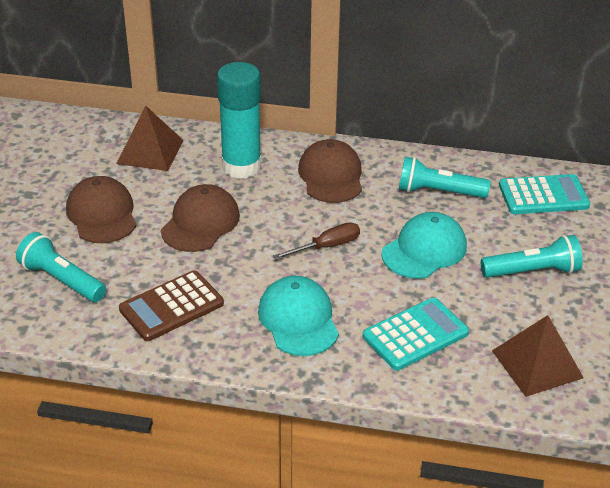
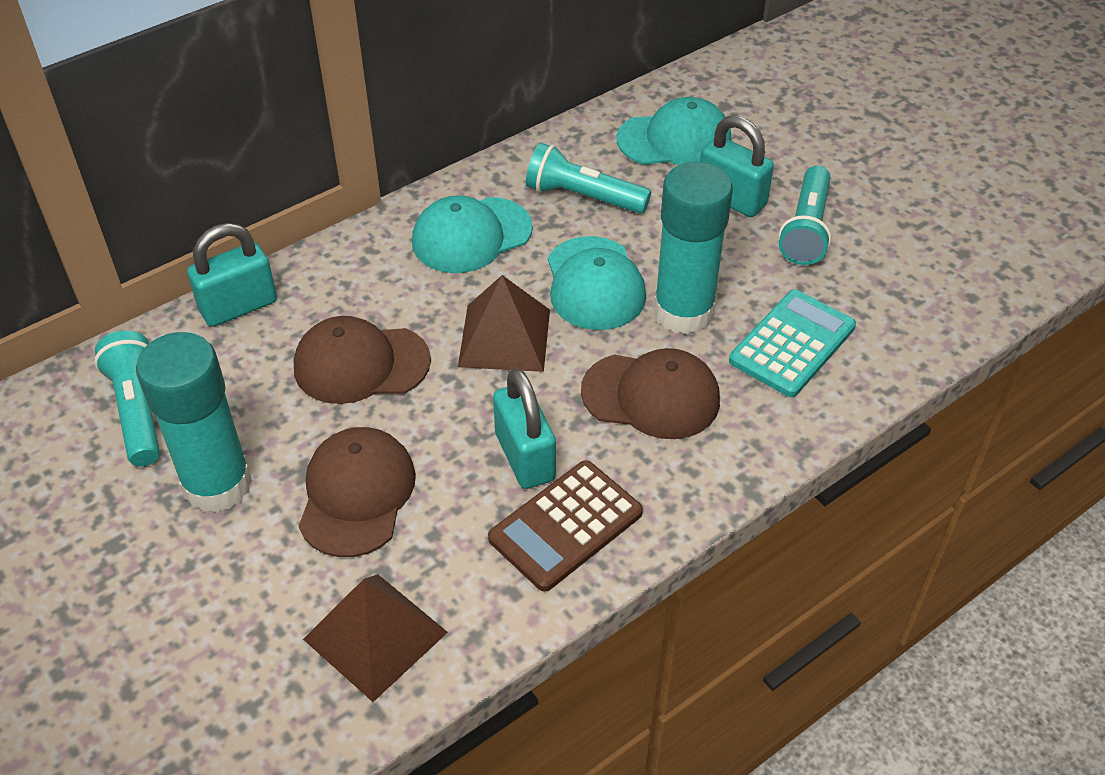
brown screwdriver: 1 -> 0
turquoise calculator: 2 -> 1
turquoise cap: 2 -> 3
turquoise glue stick: 1 -> 2
turquoise padlock: 0 -> 3

